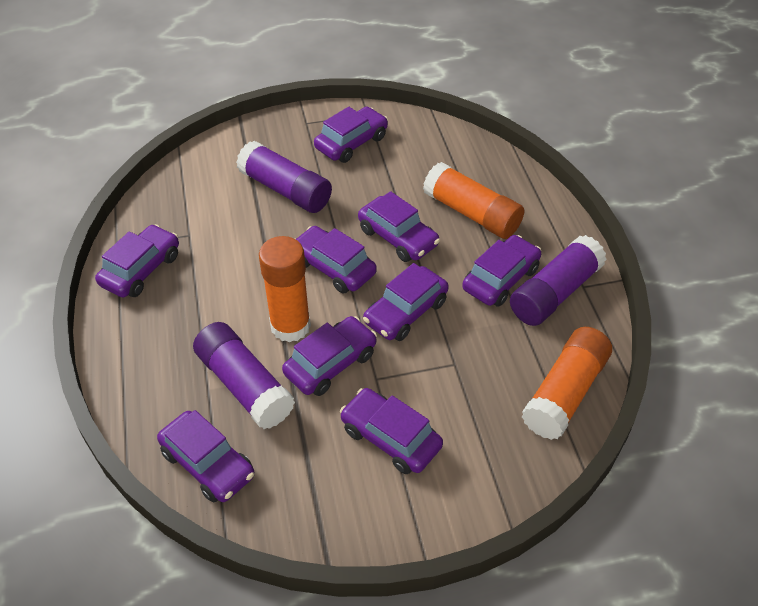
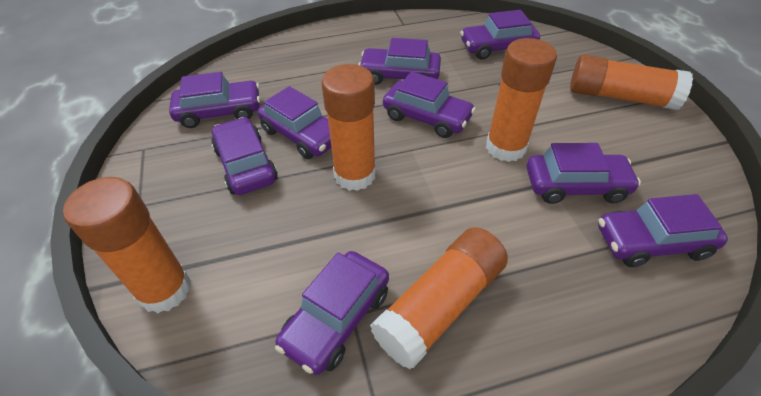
orange glue stick: 3 -> 5
purple glue stick: 3 -> 0

